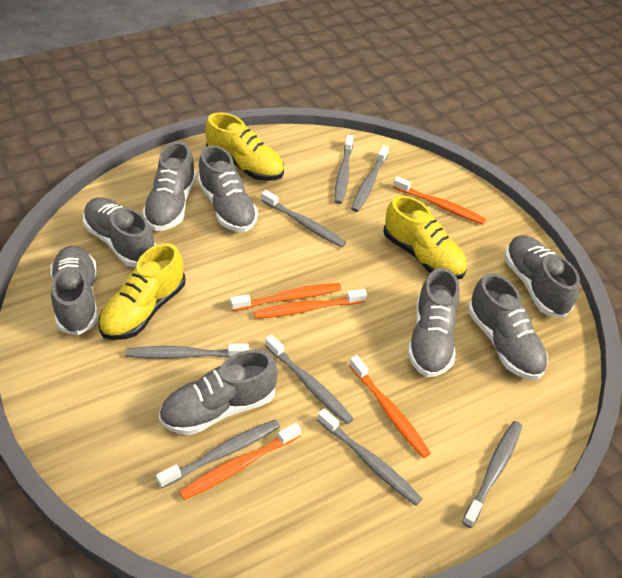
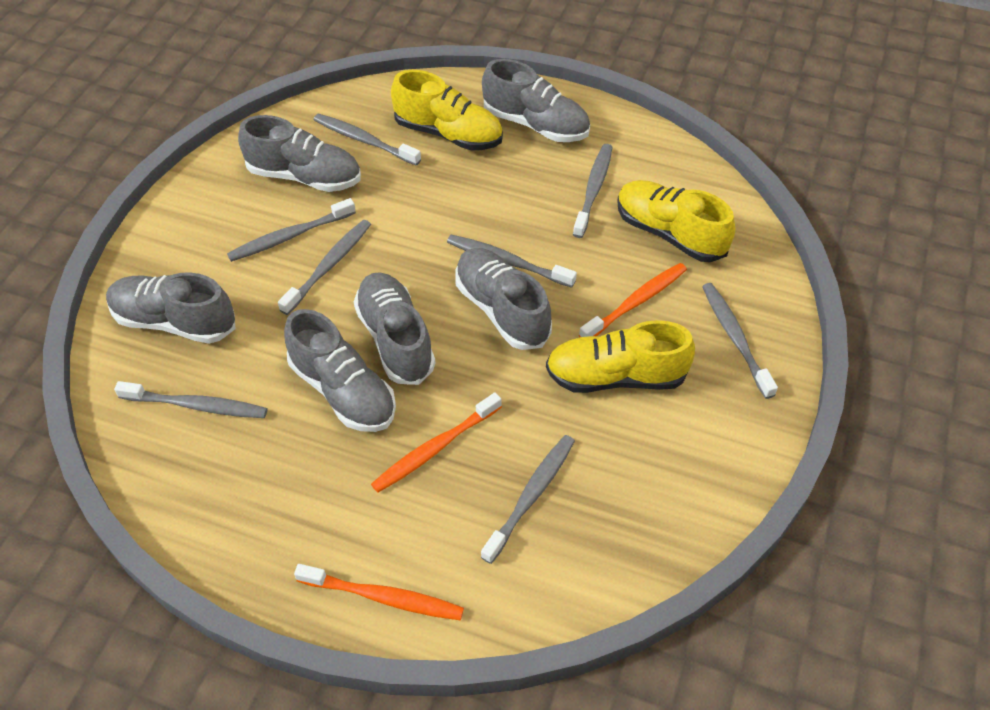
grey shoe: 8 -> 6
orange toothbrush: 5 -> 3

